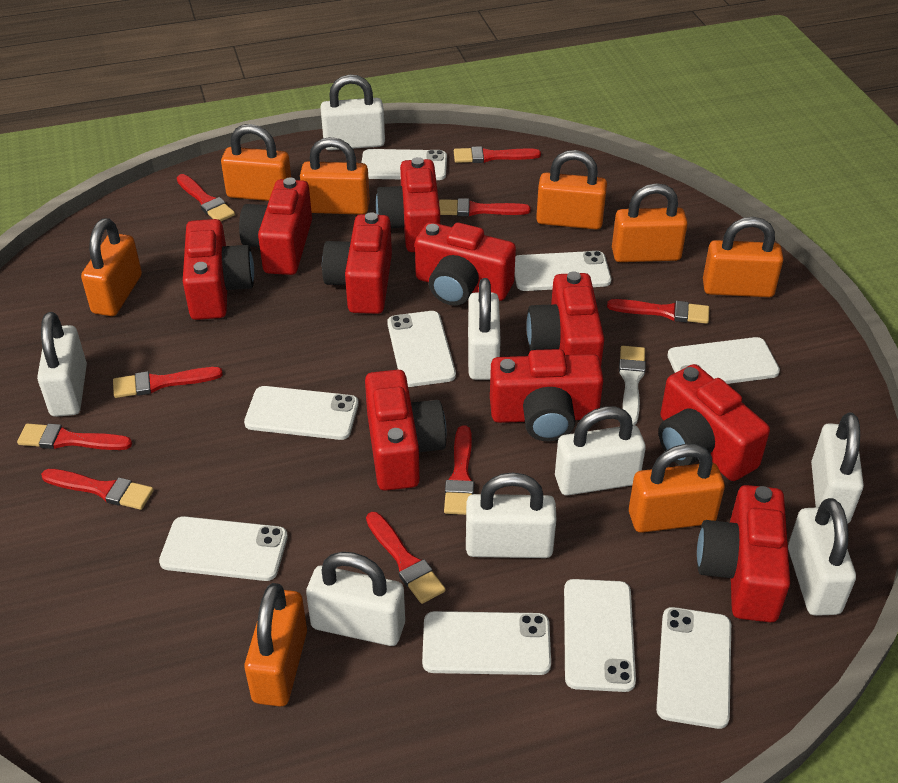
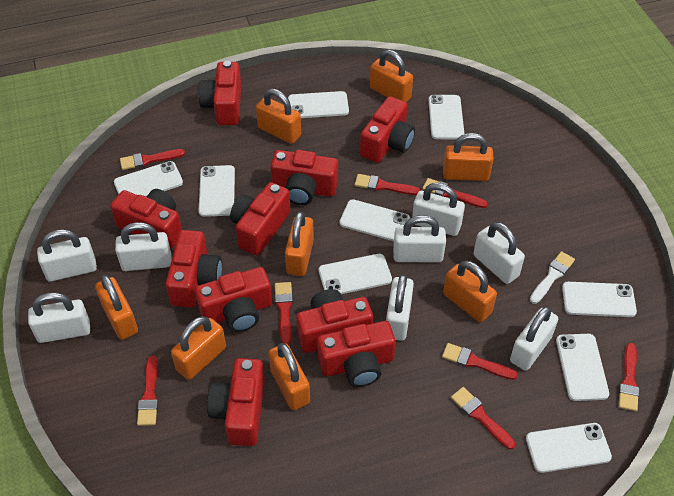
red brush: 9 -> 8

